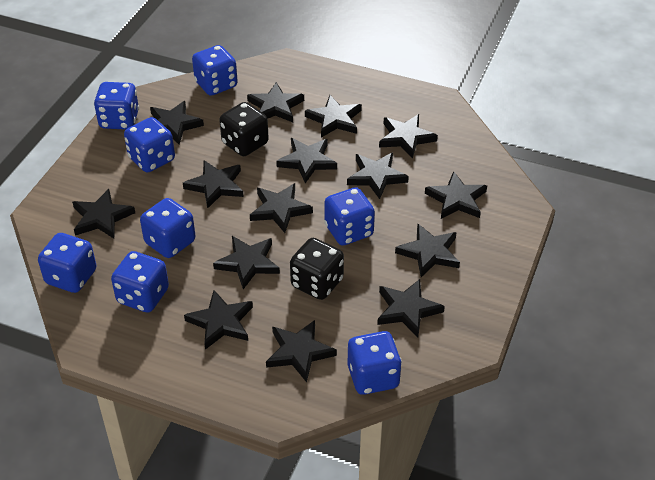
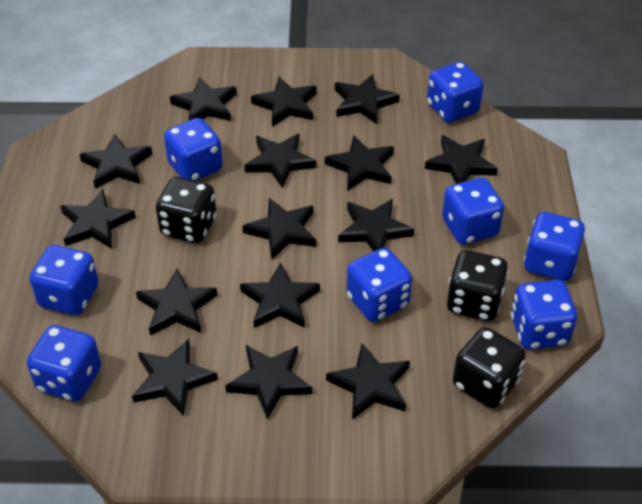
black dice: 2 -> 3

